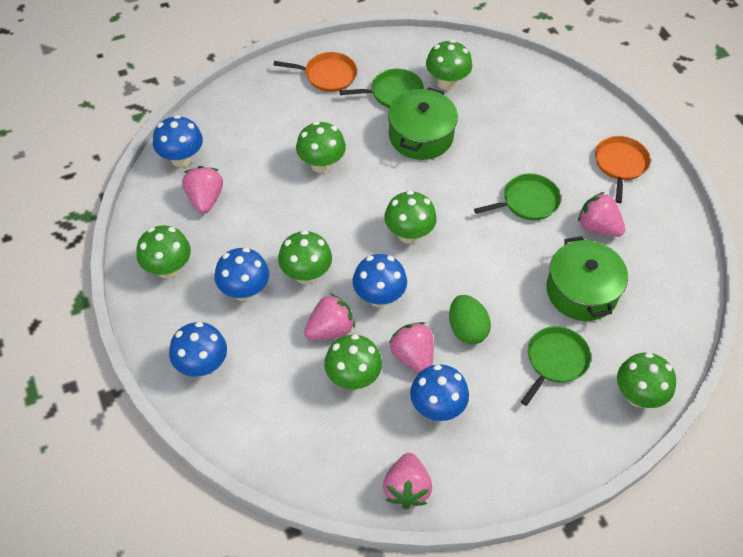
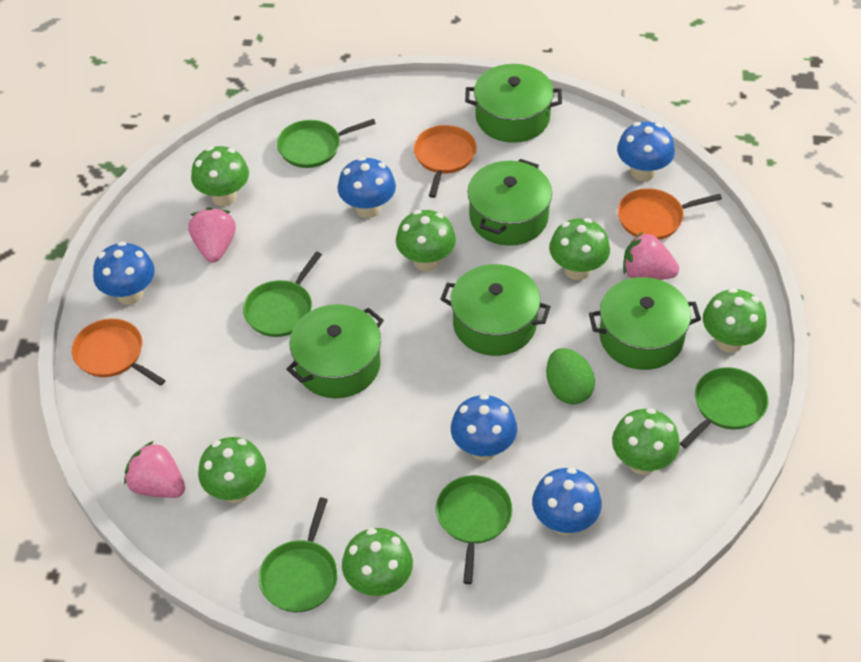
green pan: 3 -> 5
green pot: 2 -> 5
orange pan: 2 -> 3
pink strawberry: 5 -> 3

